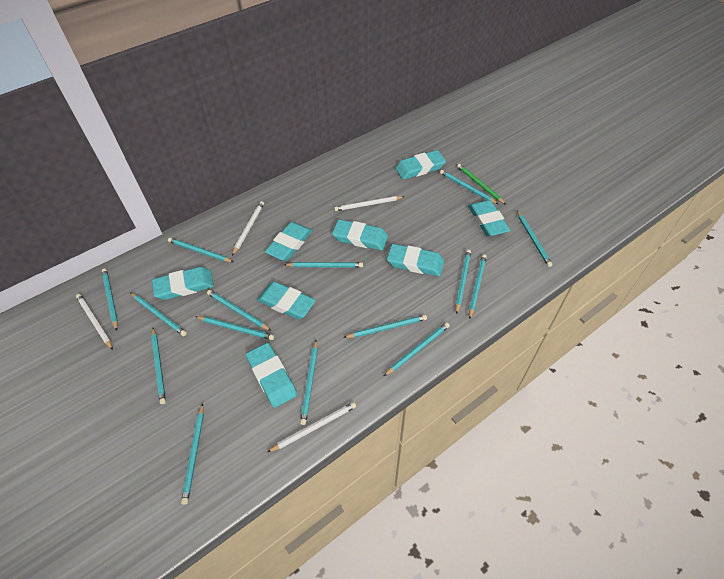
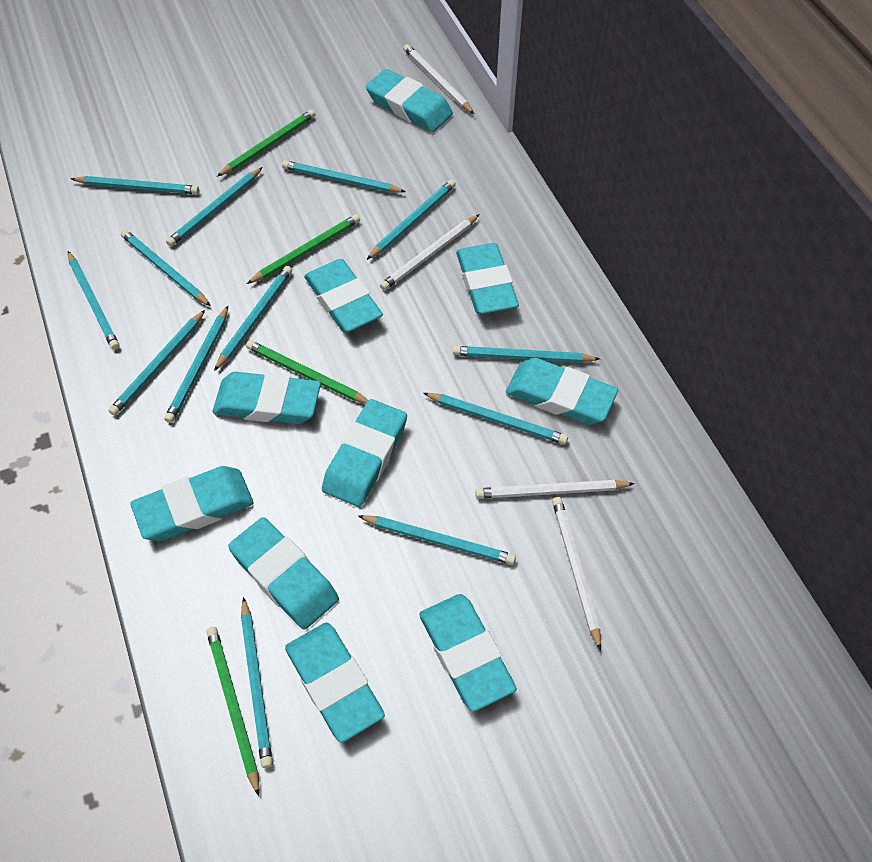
green pencil: 1 -> 4
turquoise eraser: 8 -> 10
turquoise pencil: 15 -> 13

